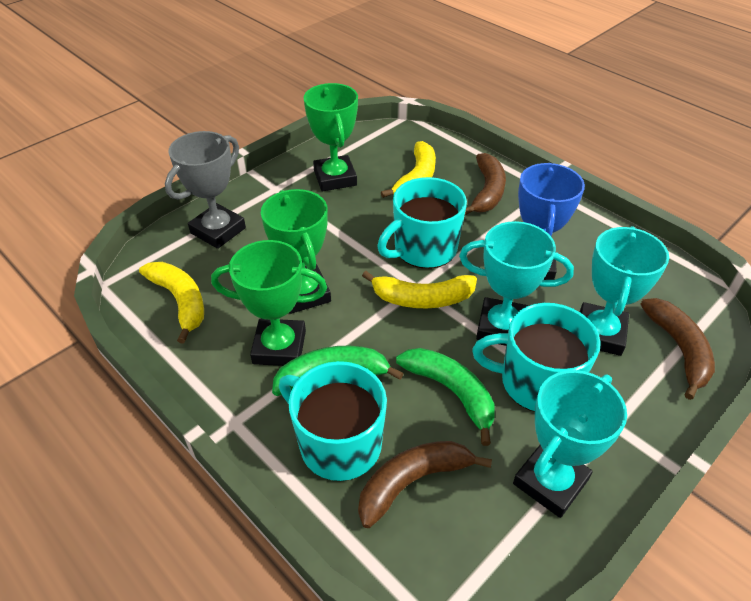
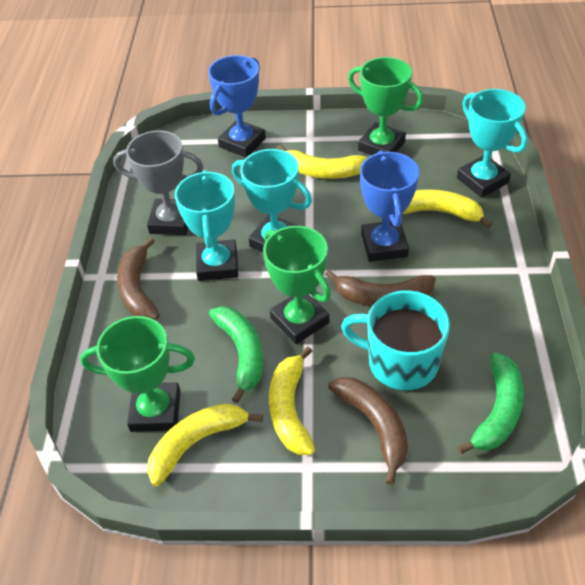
blue trophy: 1 -> 2
turquoise mug: 3 -> 1
yellow banana: 3 -> 4

